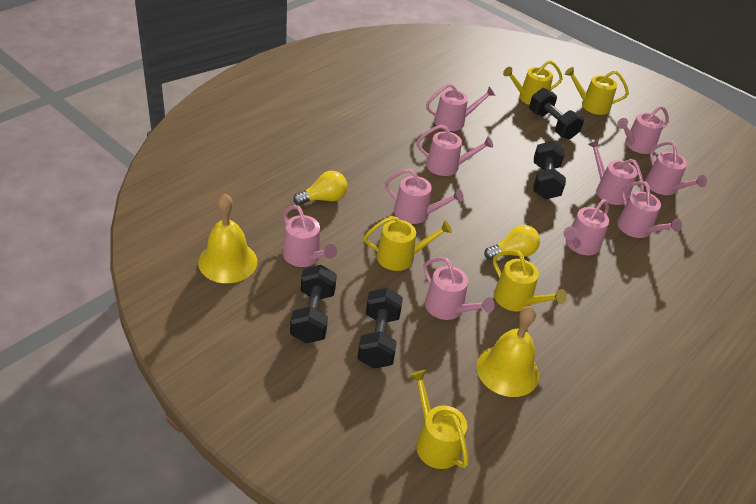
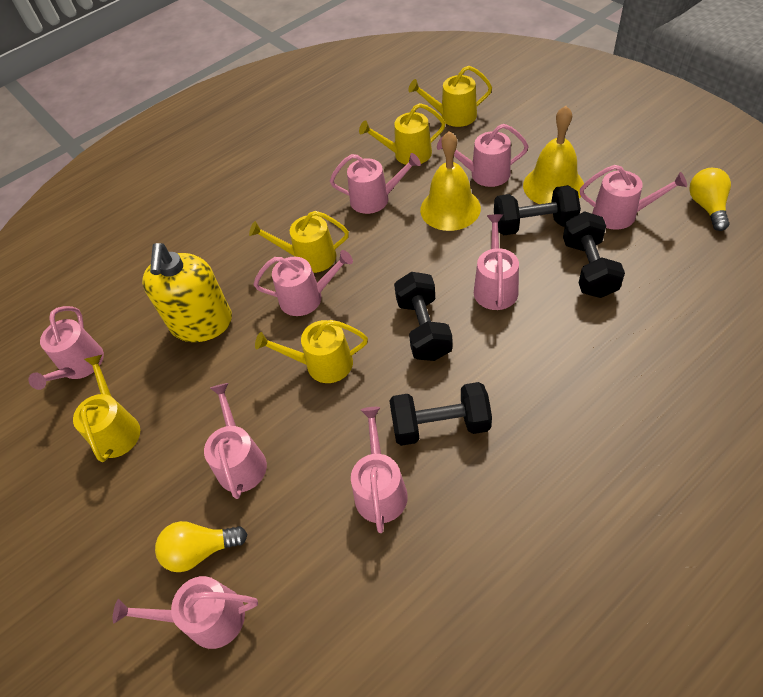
pink watering can: 10 -> 9
yellow soap dispenser: 0 -> 1

